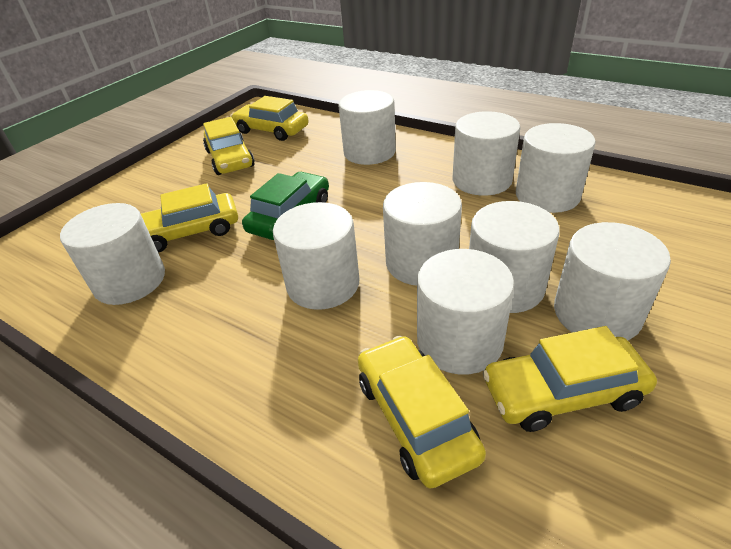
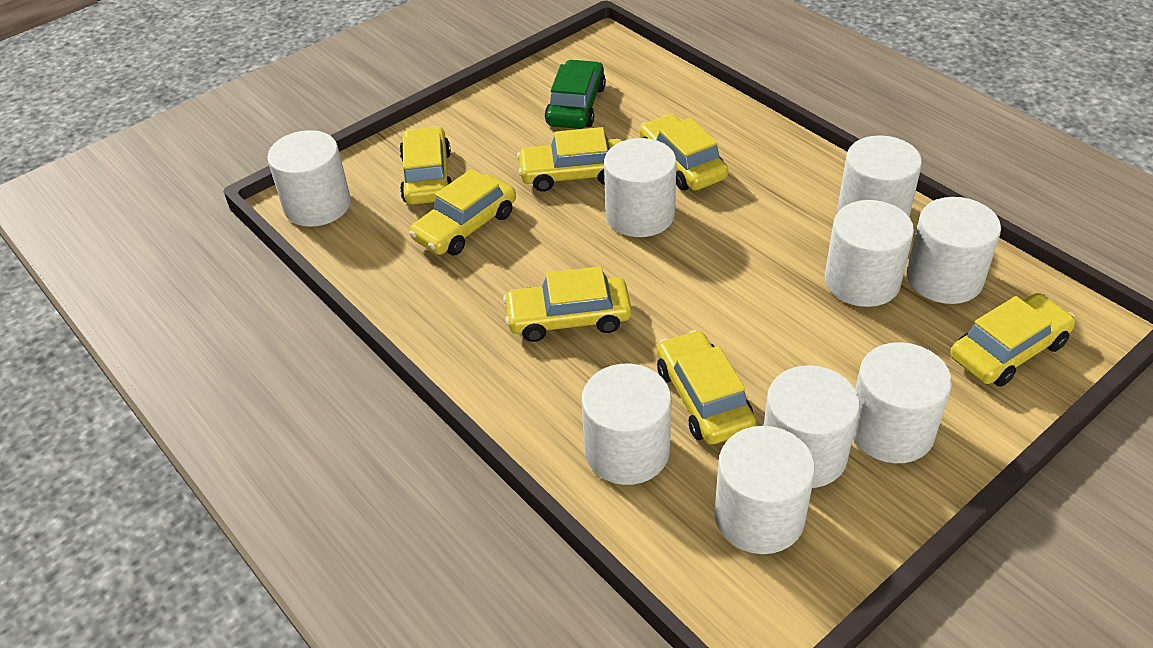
yellow car: 5 -> 7

